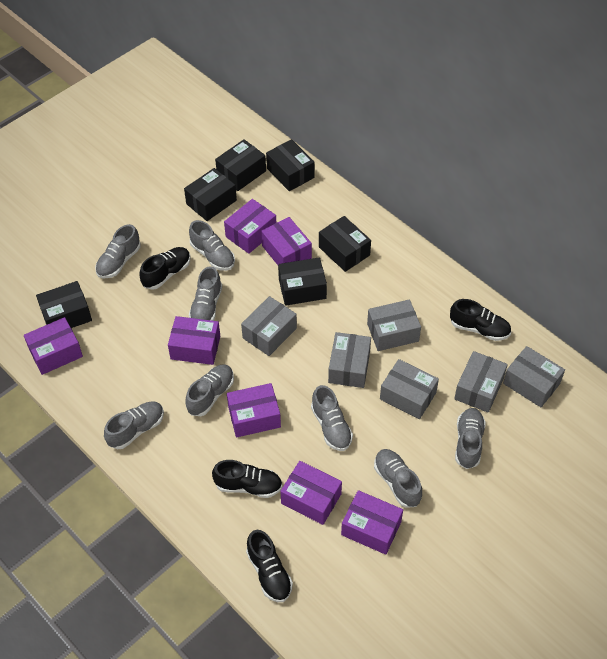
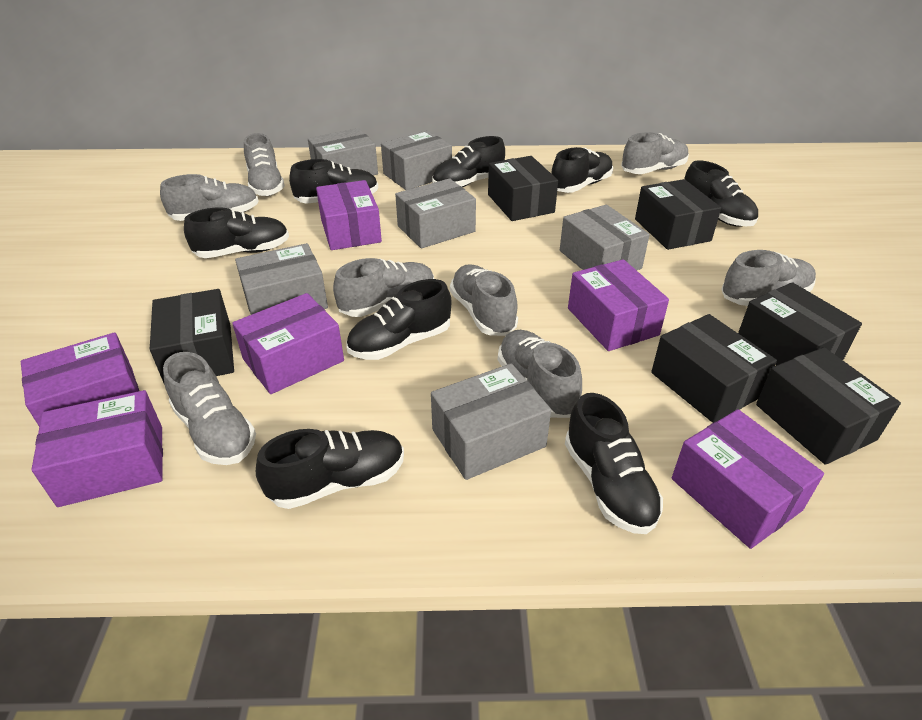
black shoe: 4 -> 8
purple box: 7 -> 6

